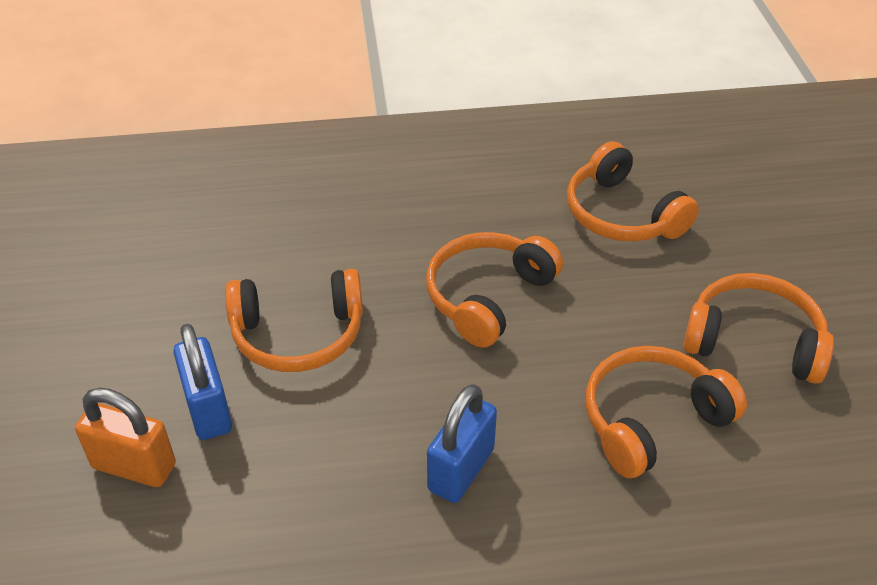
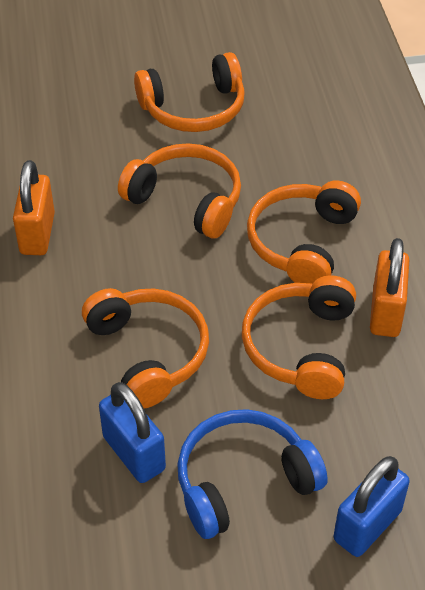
blue headphones: 0 -> 1
orange padlock: 1 -> 2

